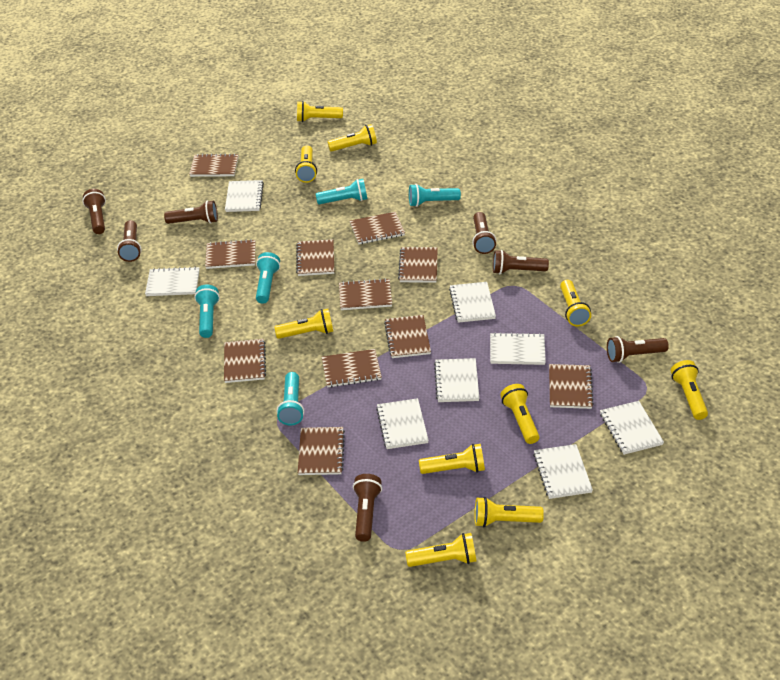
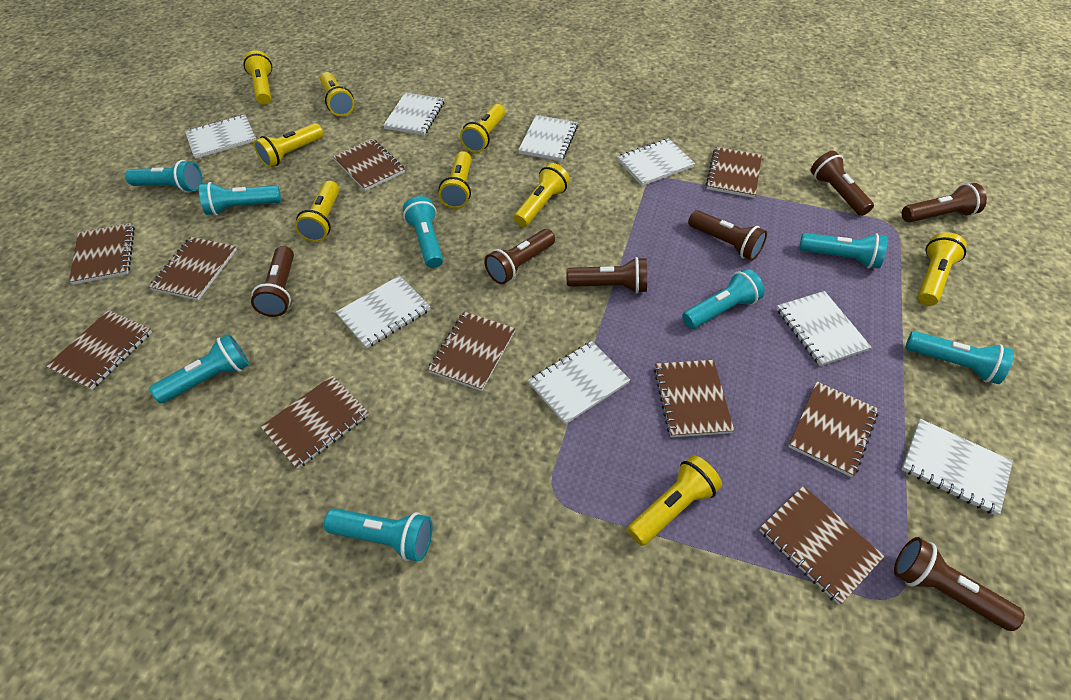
brown notebook: 11 -> 10
turquoise flashlight: 5 -> 8
yellow flashlight: 10 -> 9

